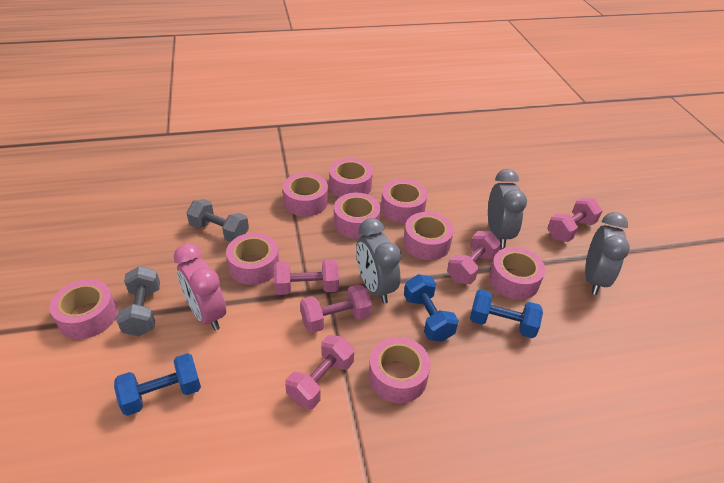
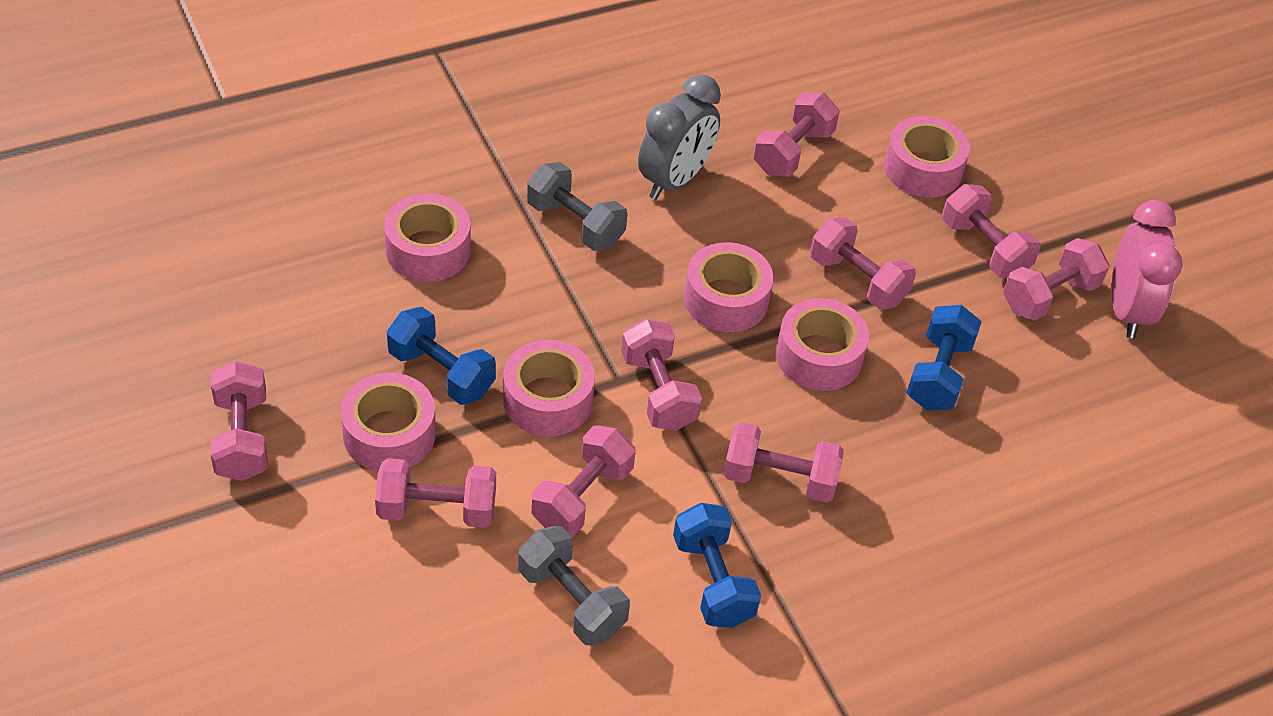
grey clock: 3 -> 1
pink dumbbell: 5 -> 9
pink tape: 9 -> 6

